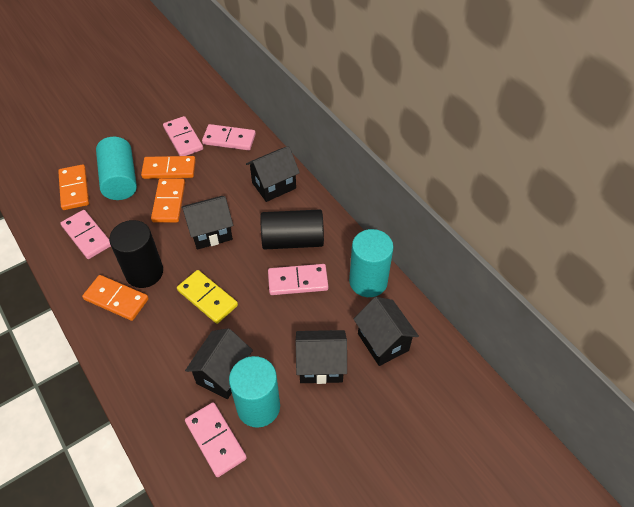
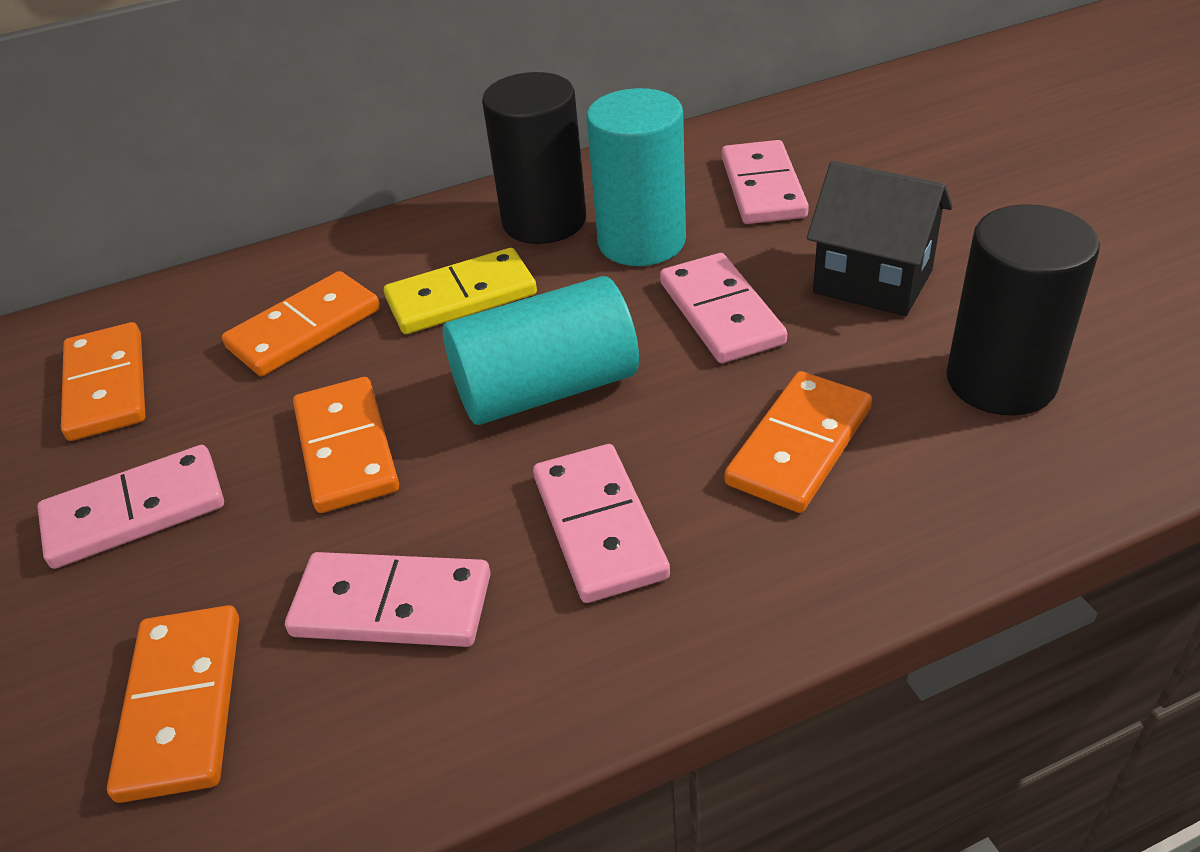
black house: 5 -> 1
orange domino: 4 -> 5
turquoise cylinder: 3 -> 2

